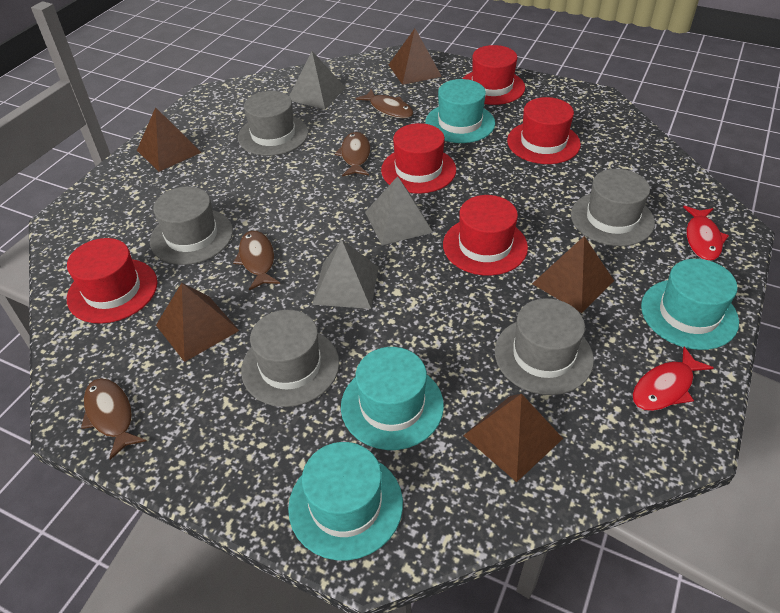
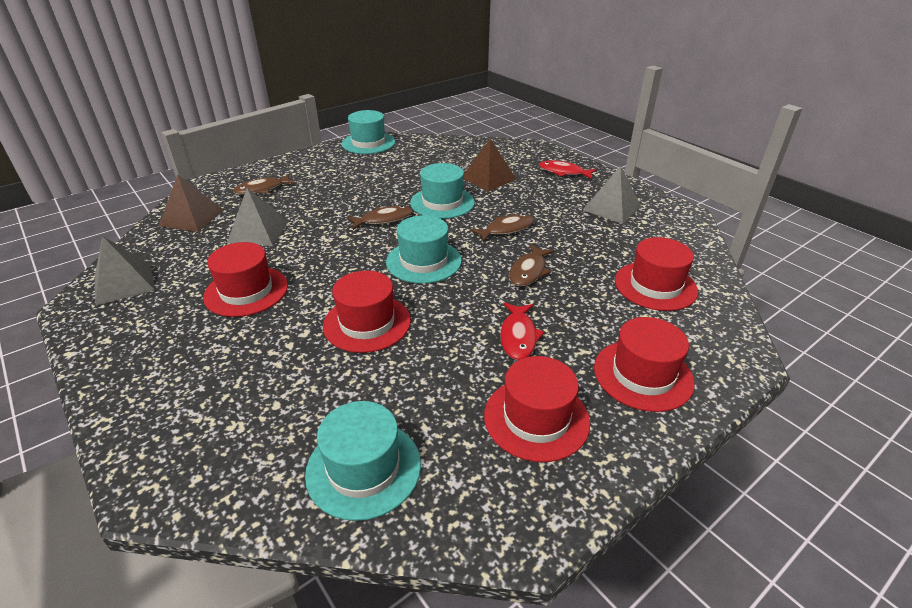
brown pyramid: 5 -> 2
grey hat: 5 -> 0

